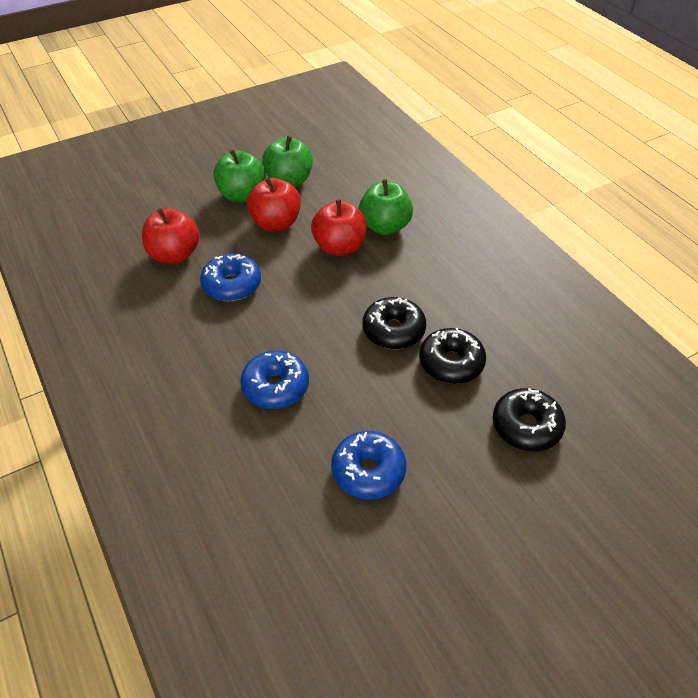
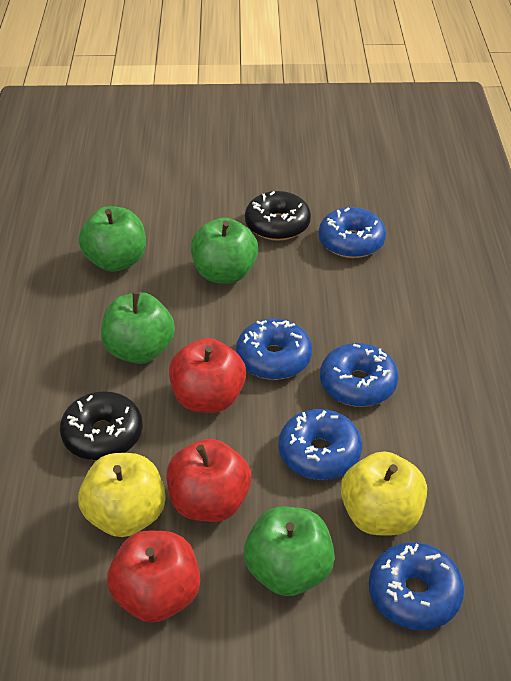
black donut: 3 -> 2
blue donut: 3 -> 5
green apple: 3 -> 4
yellow apple: 0 -> 2

